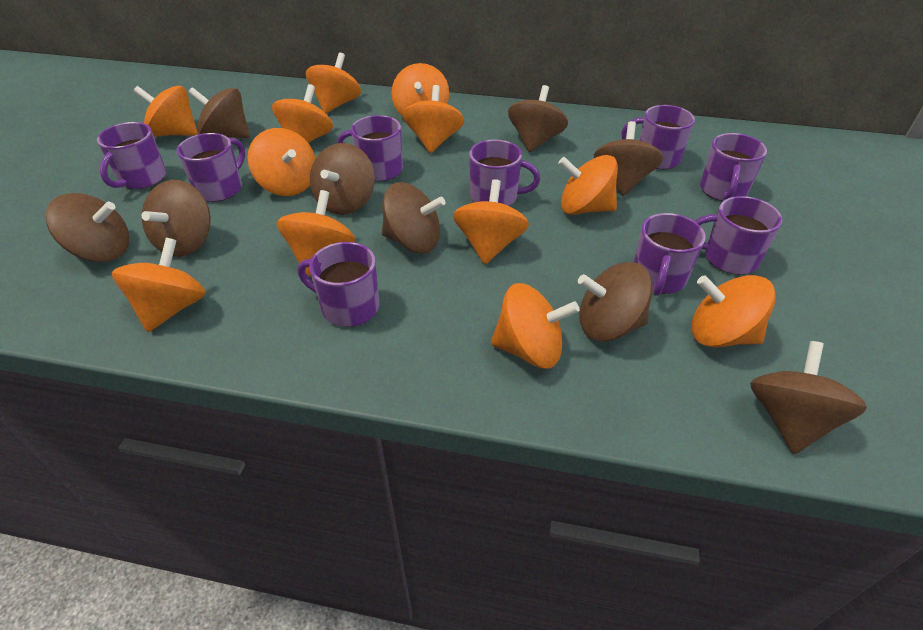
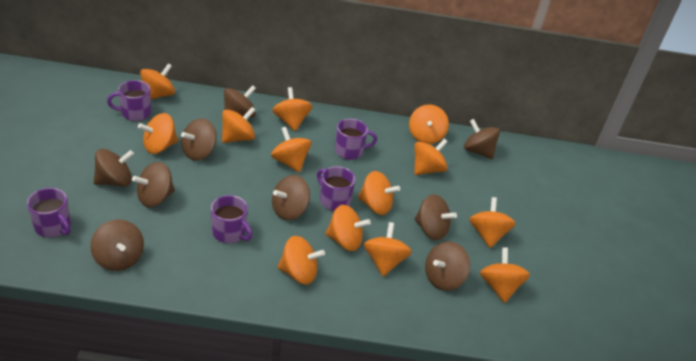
orange spinning top: 12 -> 13
purple mug: 9 -> 5

